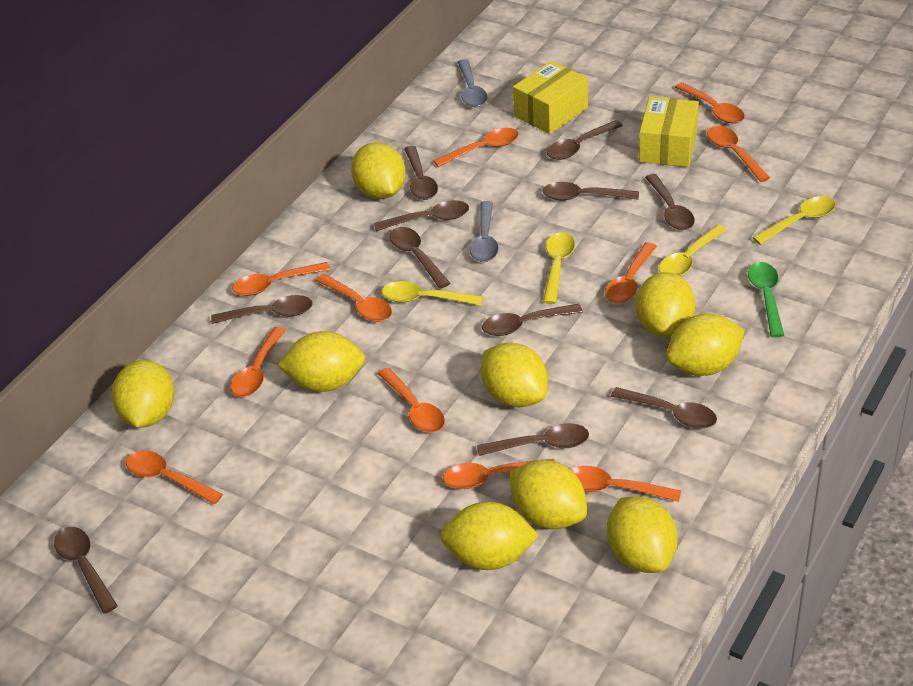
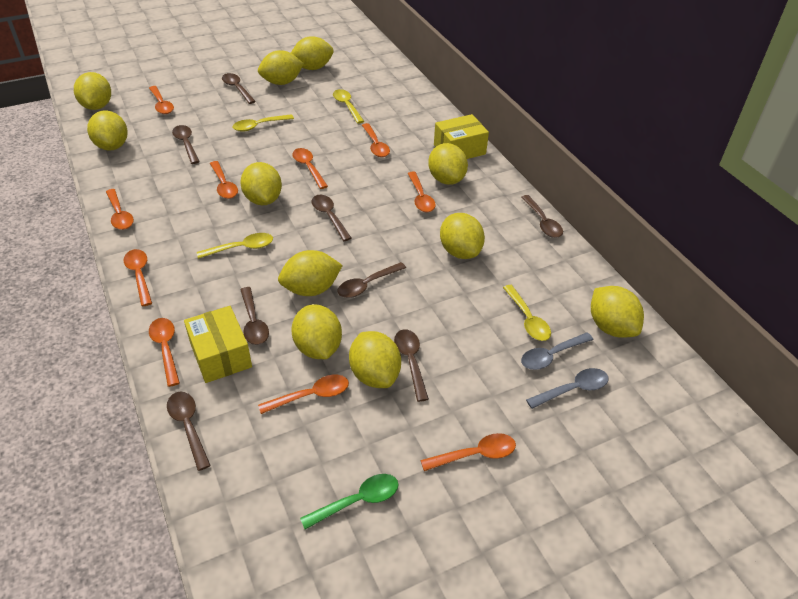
brown spoon: 11 -> 8
orange spoon: 11 -> 10
yellow lemon: 9 -> 11

